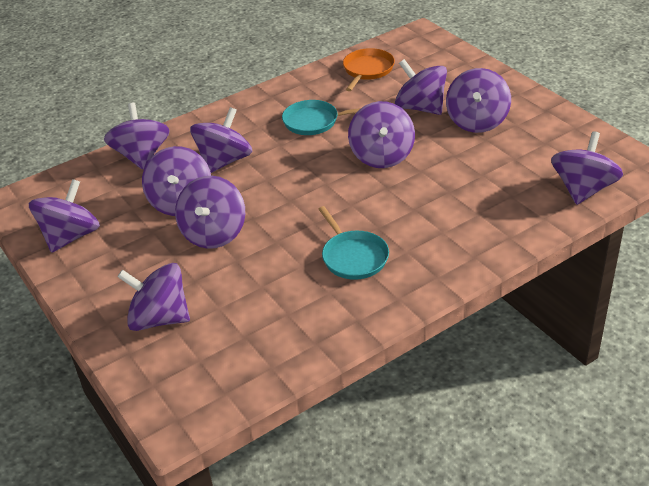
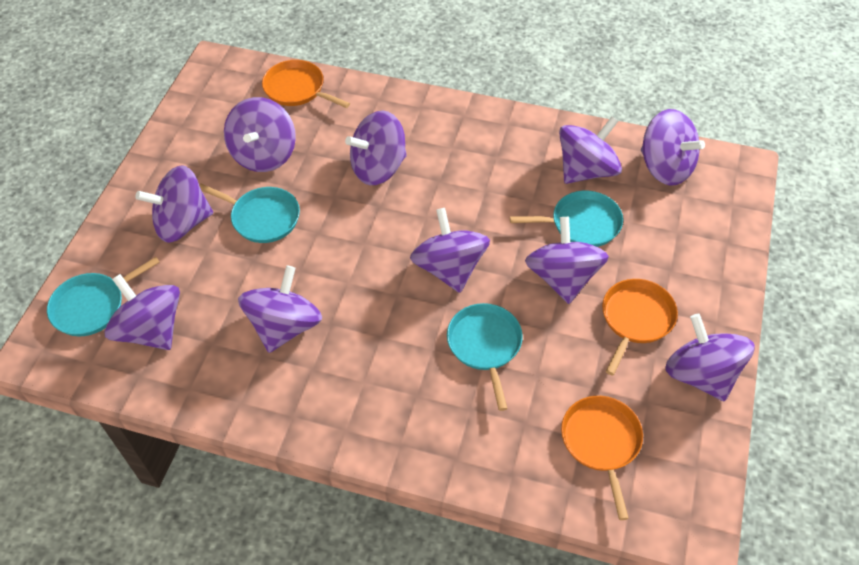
orange pan: 1 -> 3
turquoise pan: 2 -> 4

